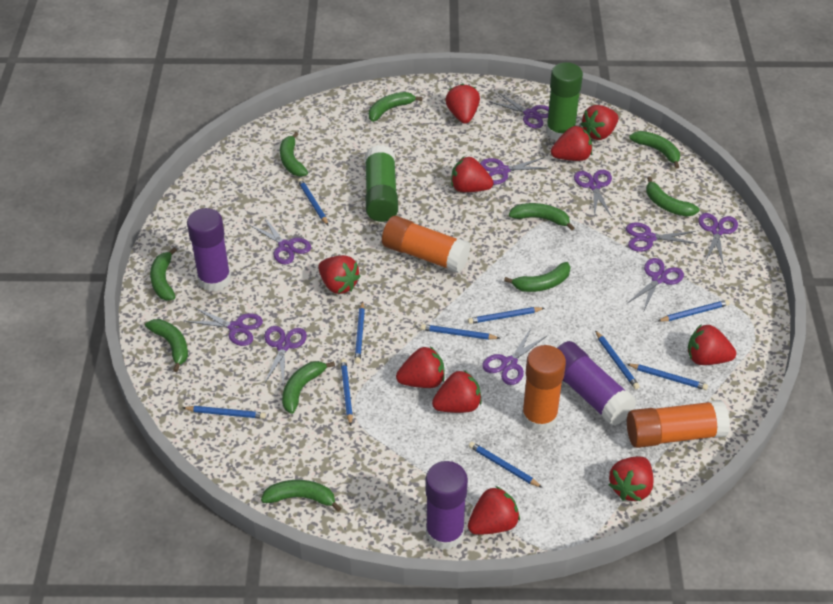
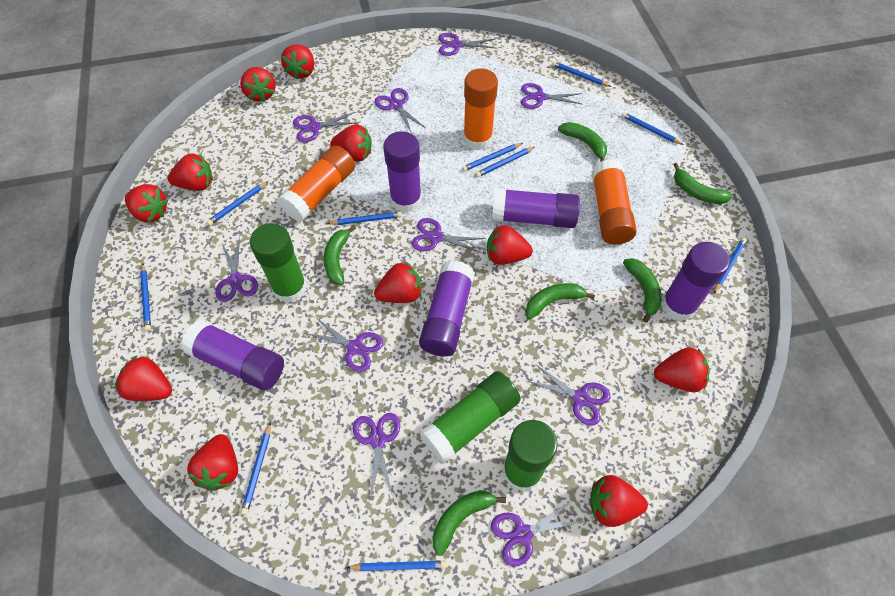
green banana: 10 -> 6
green glue stick: 2 -> 3
purple glue stick: 3 -> 5
red strawberry: 10 -> 11

